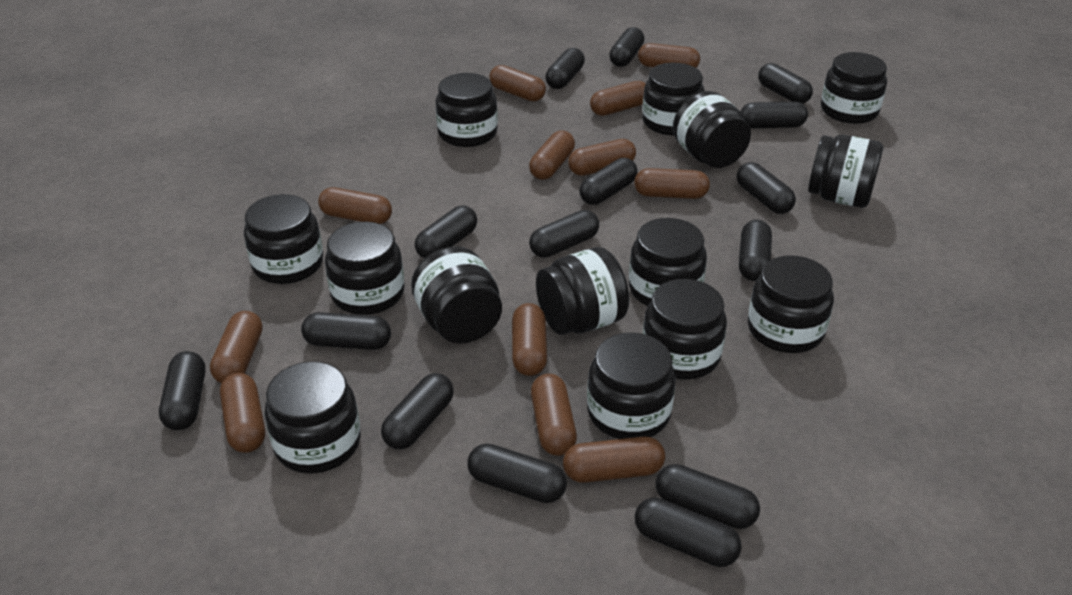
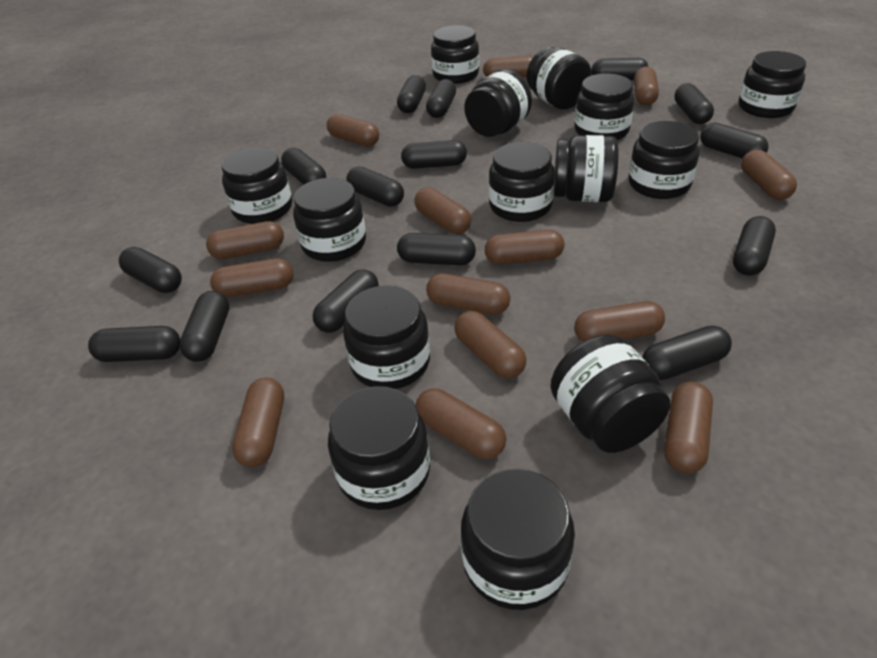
brown capsule: 12 -> 14

